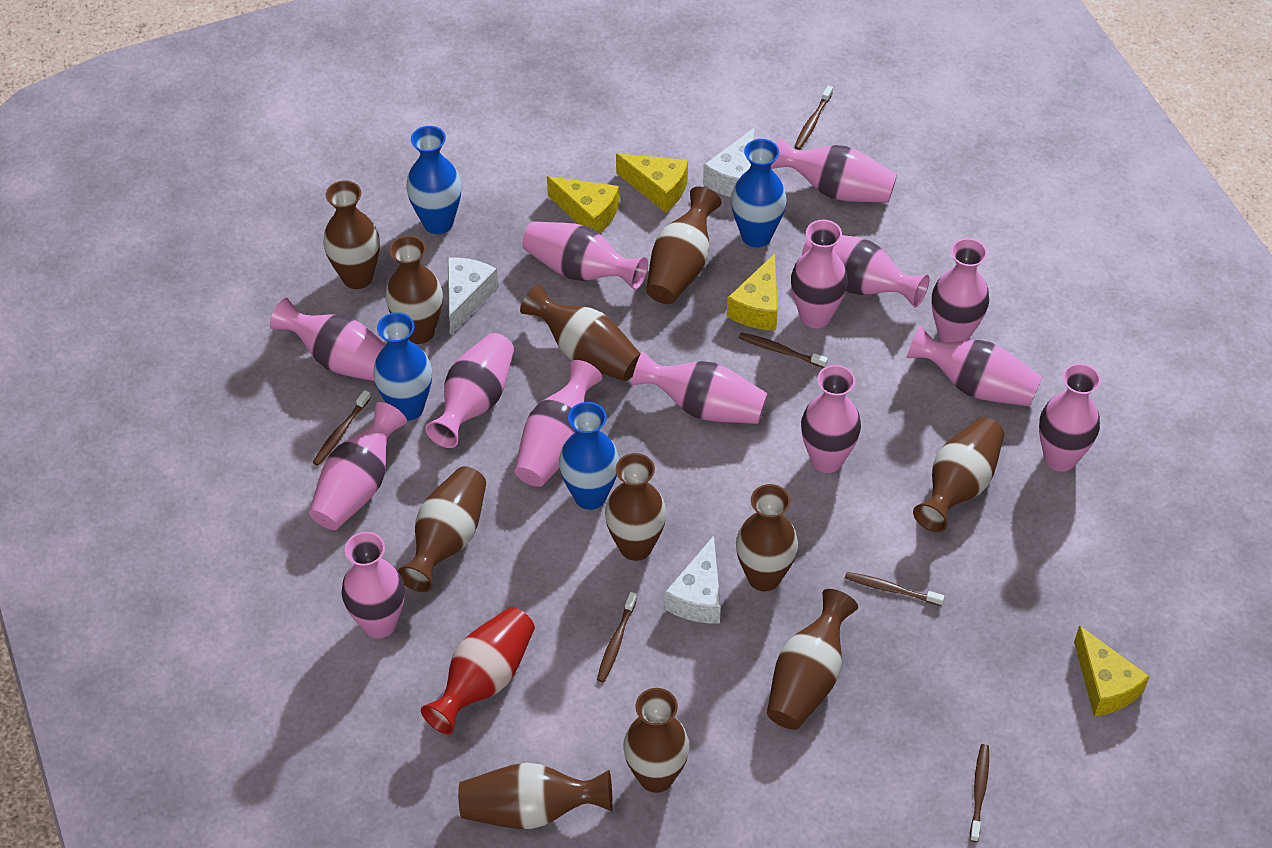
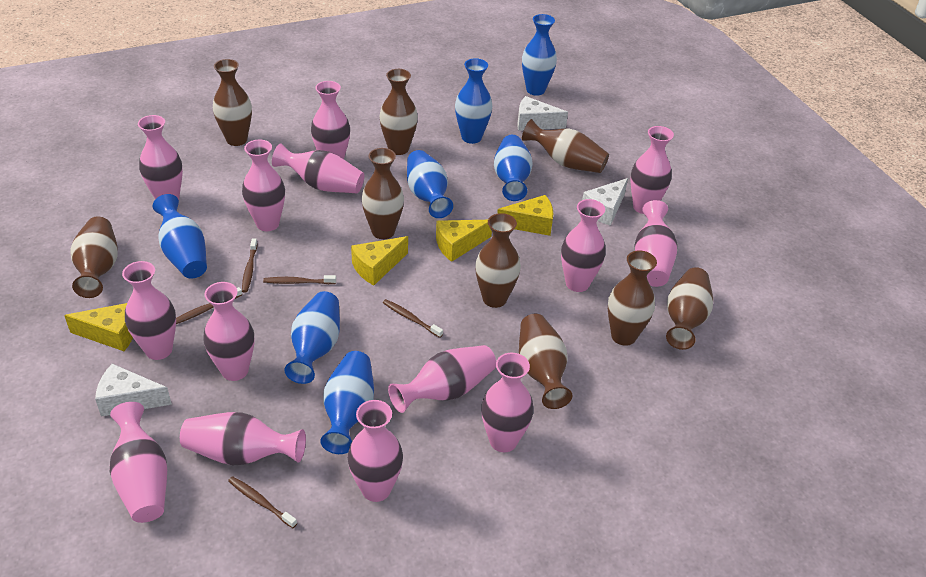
blue vase: 4 -> 7
brown toothbrush: 6 -> 5
brown vase: 11 -> 9
red vase: 1 -> 0

